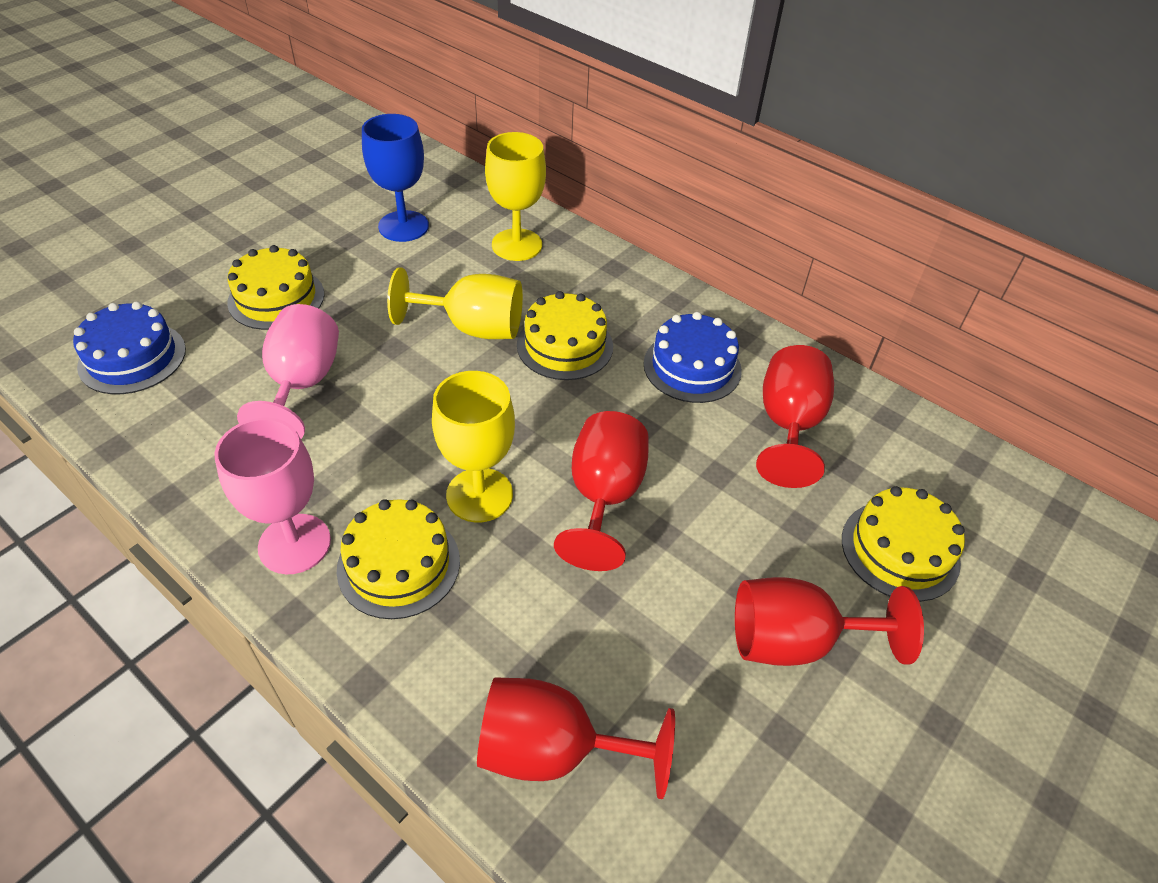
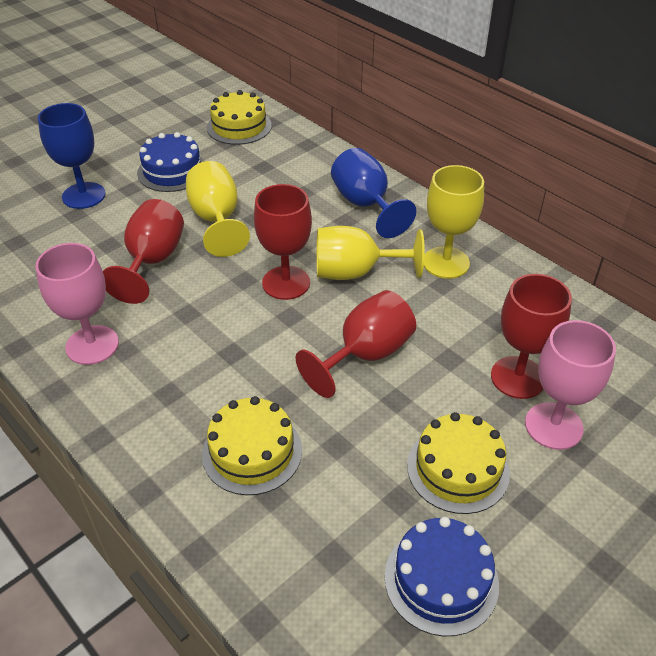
blue goblet: 1 -> 2
yellow cake: 4 -> 3

